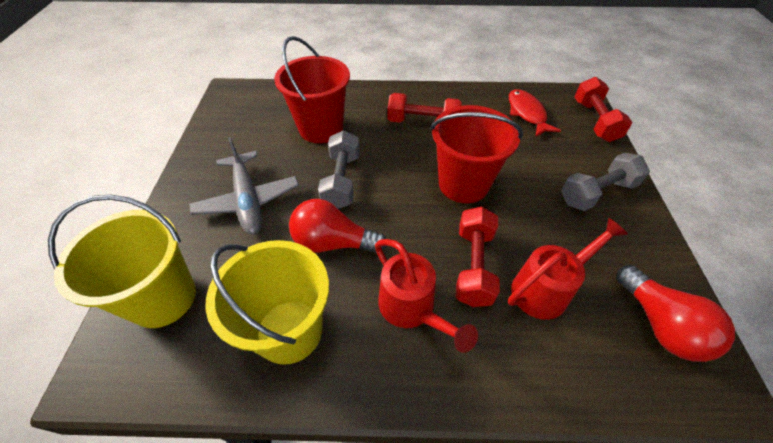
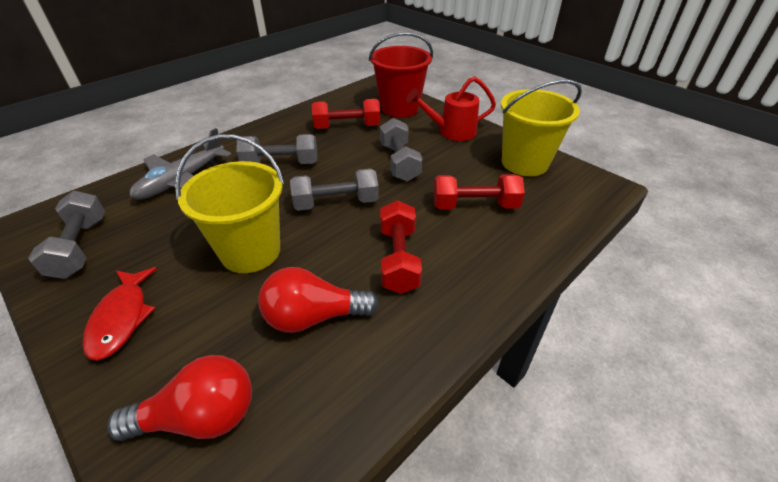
grey dumbbell: 2 -> 4
red bucket: 2 -> 1
red watering can: 2 -> 1

